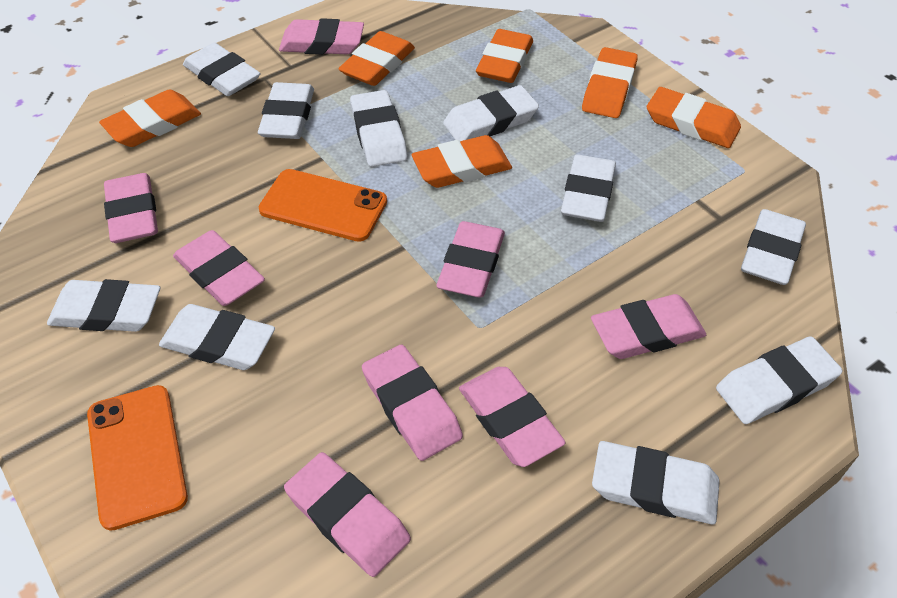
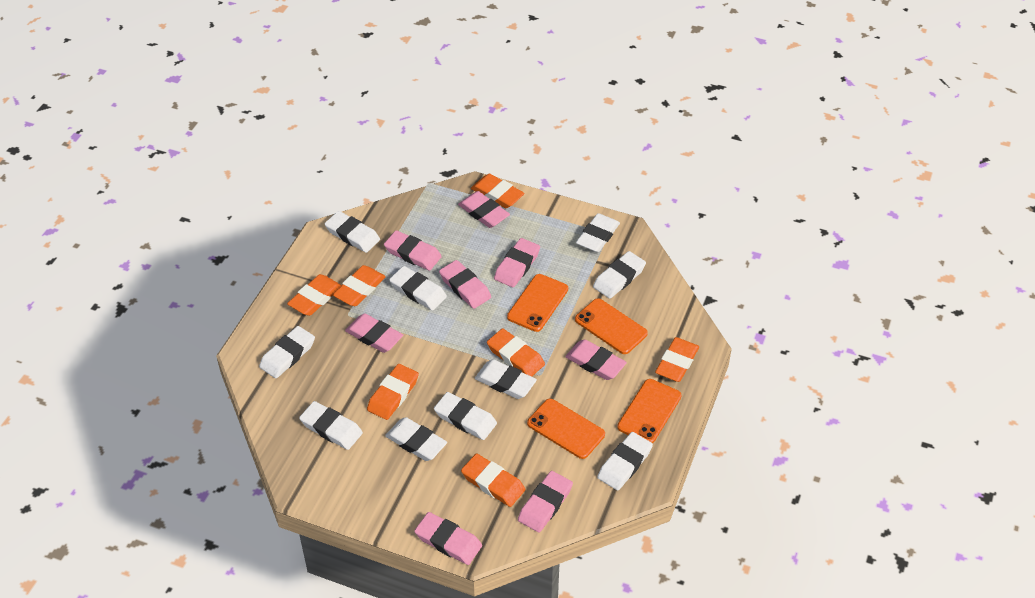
orange eraser: 6 -> 7
orange phone: 2 -> 4

